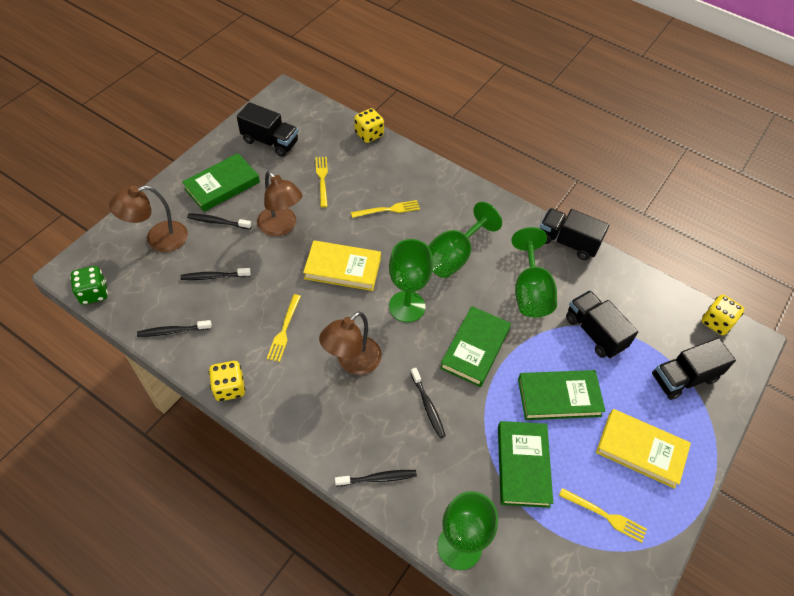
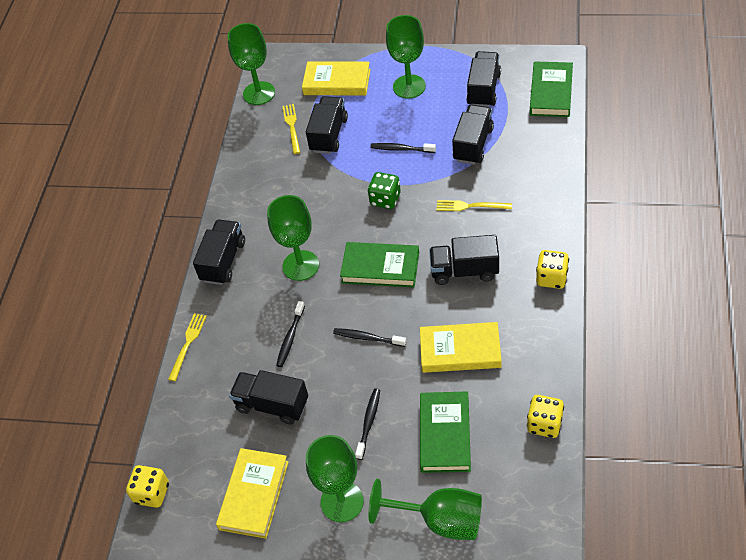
black toothbrush: 5 -> 4
black truck: 4 -> 6
brown lamp: 3 -> 0
green book: 4 -> 3
green goblet: 4 -> 5
yellow book: 2 -> 3
yellow fork: 4 -> 3

